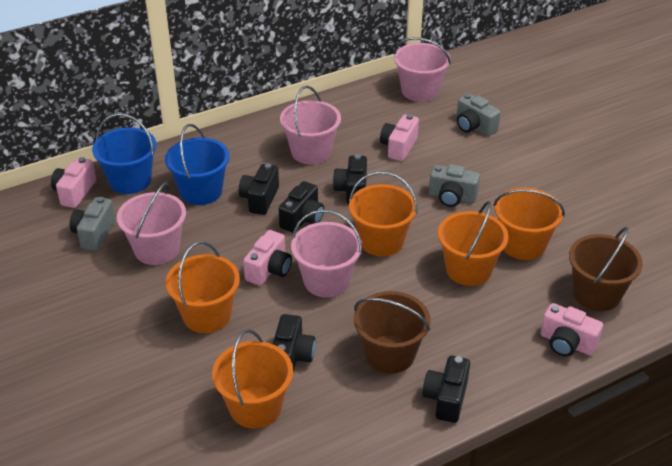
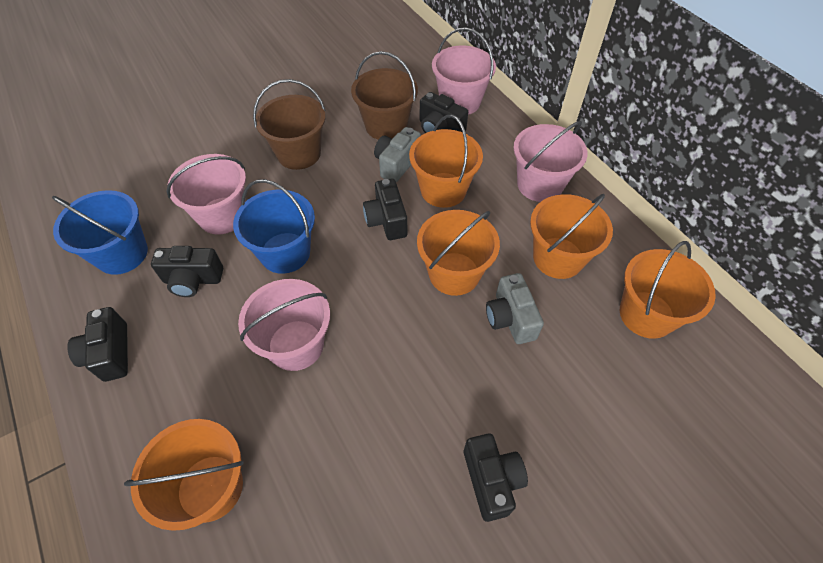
grey camera: 3 -> 2
pink camera: 4 -> 0

